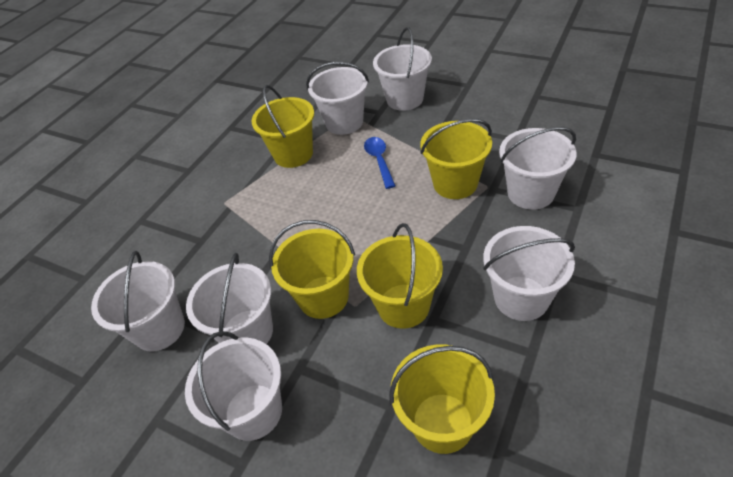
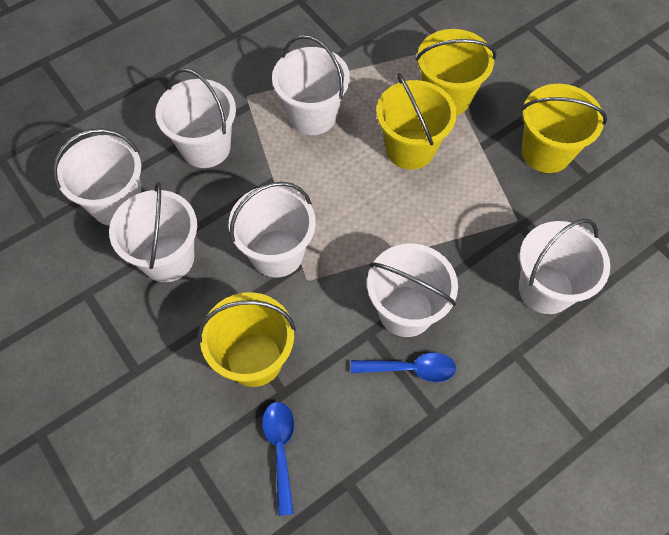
blue spoon: 1 -> 2
yellow bucket: 5 -> 4

